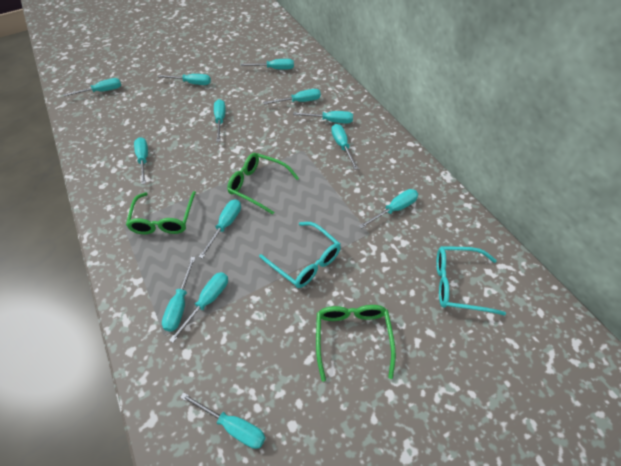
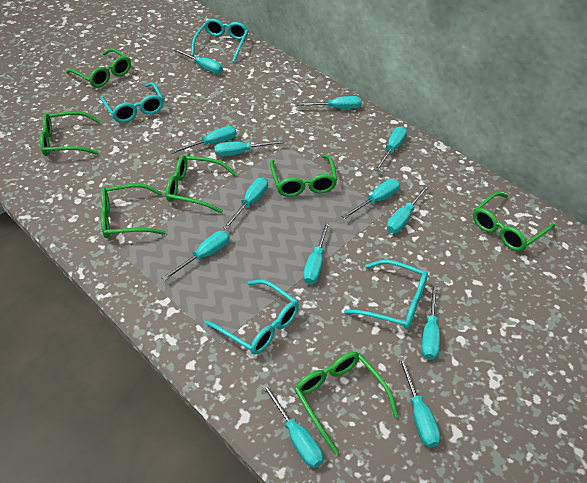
green glasses: 3 -> 7
turquoise glasses: 2 -> 4

